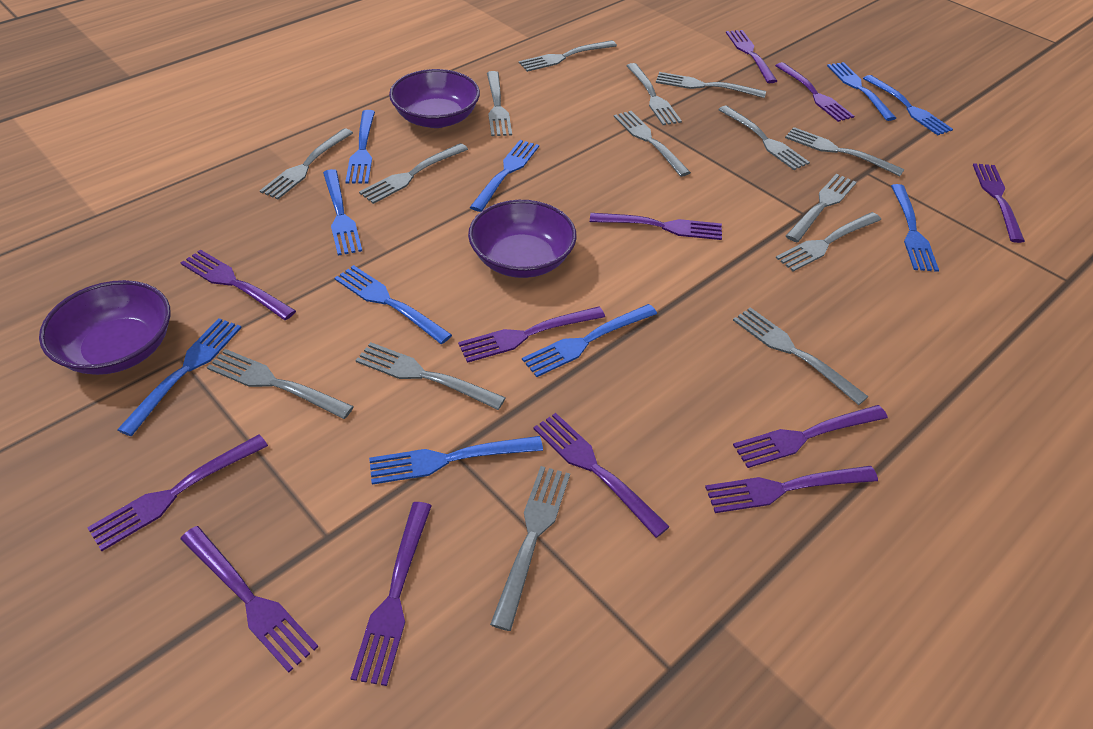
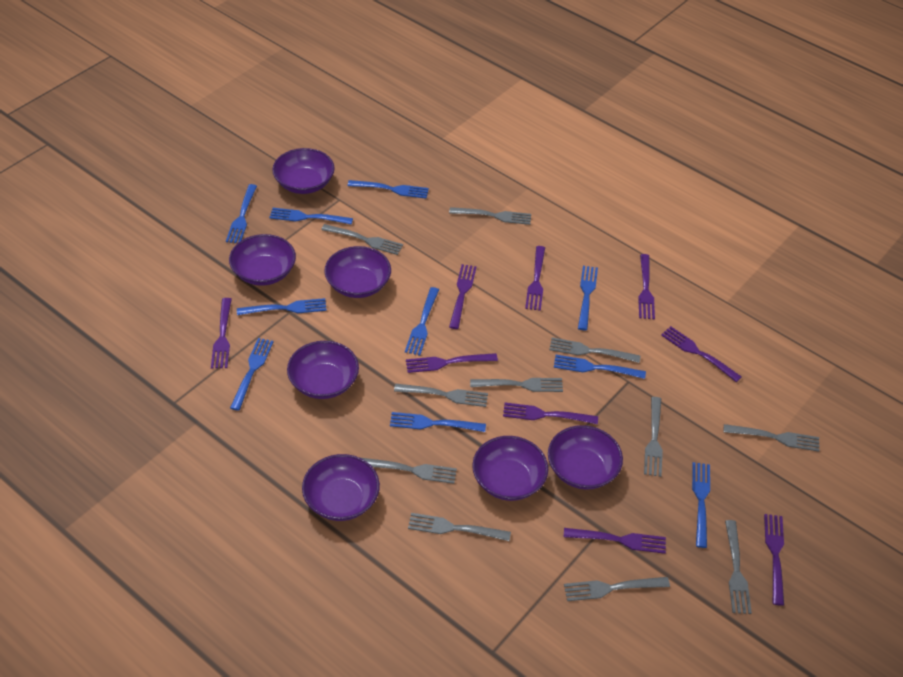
grey fork: 15 -> 11
purple bowl: 3 -> 7
purple fork: 12 -> 9

